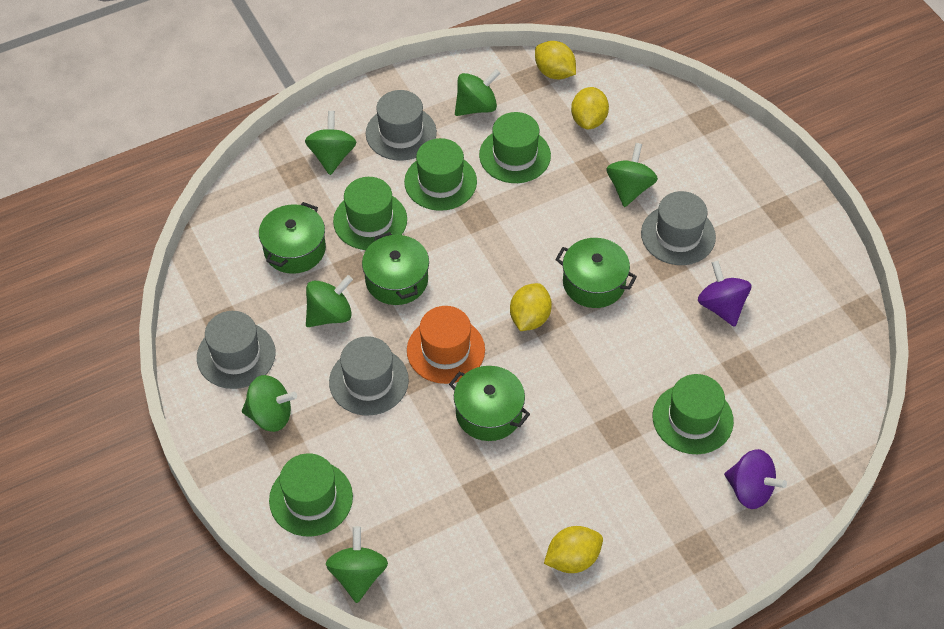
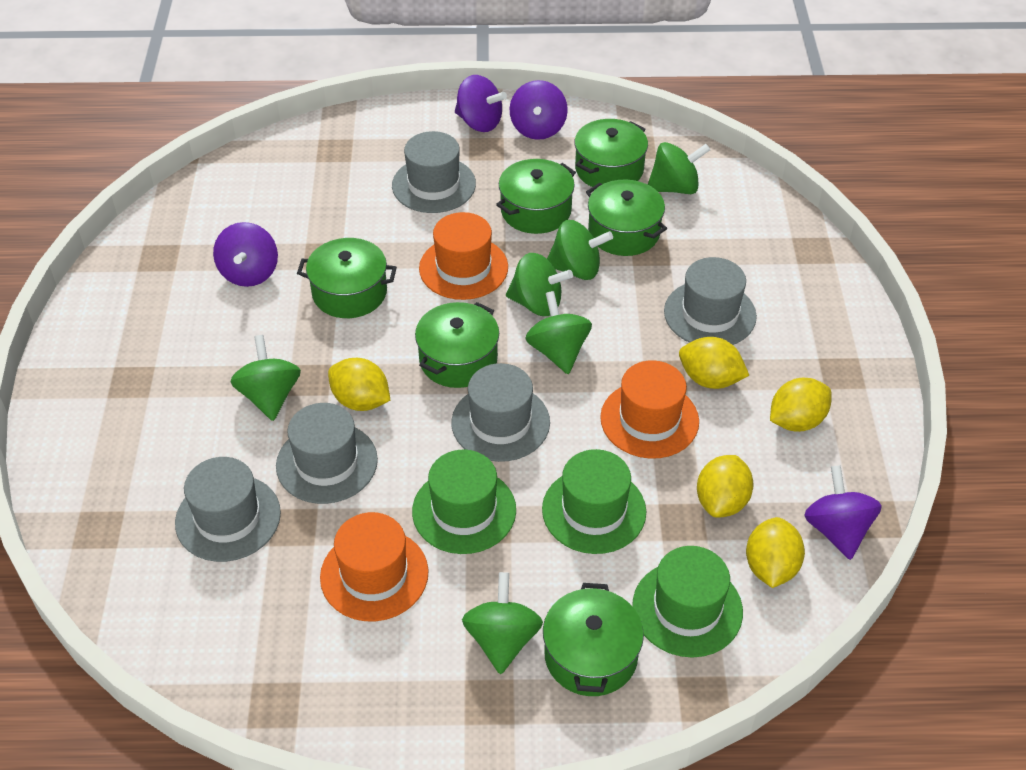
green hat: 5 -> 3
green pot: 4 -> 6
grey hat: 4 -> 5
orange hat: 1 -> 3
purple spinning top: 2 -> 4
yellow lemon: 4 -> 5

